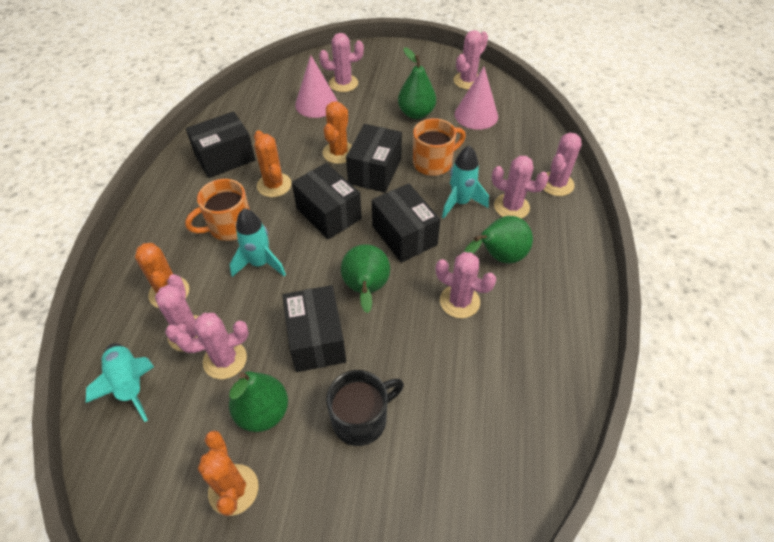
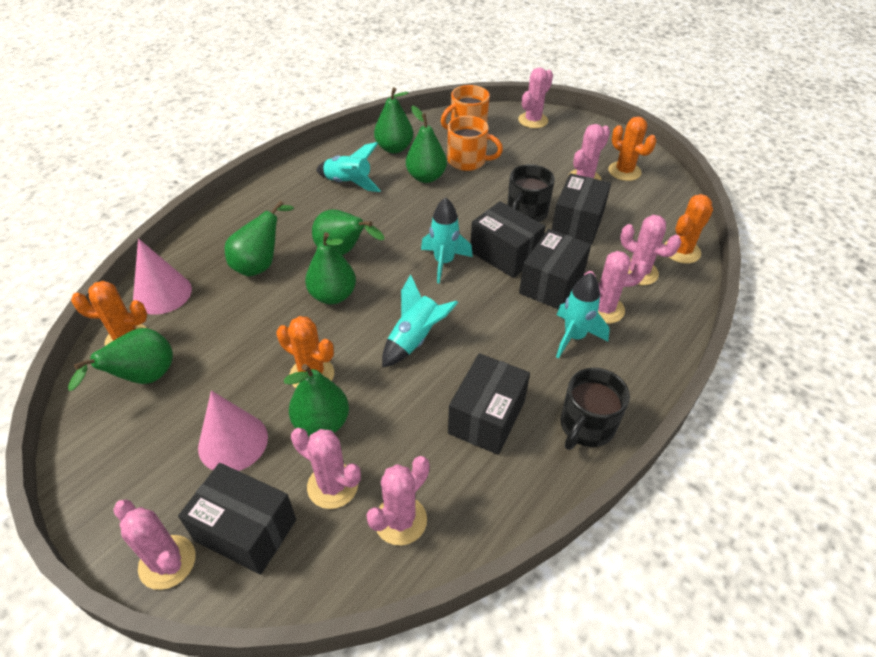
black mug: 1 -> 2
green pear: 4 -> 7
turquoise rocket: 3 -> 4

